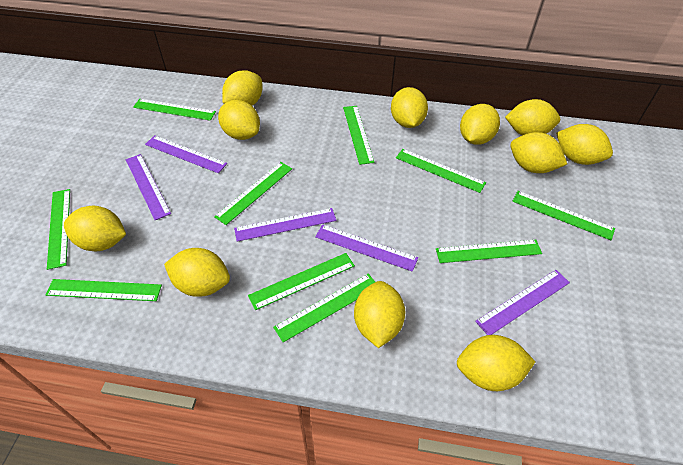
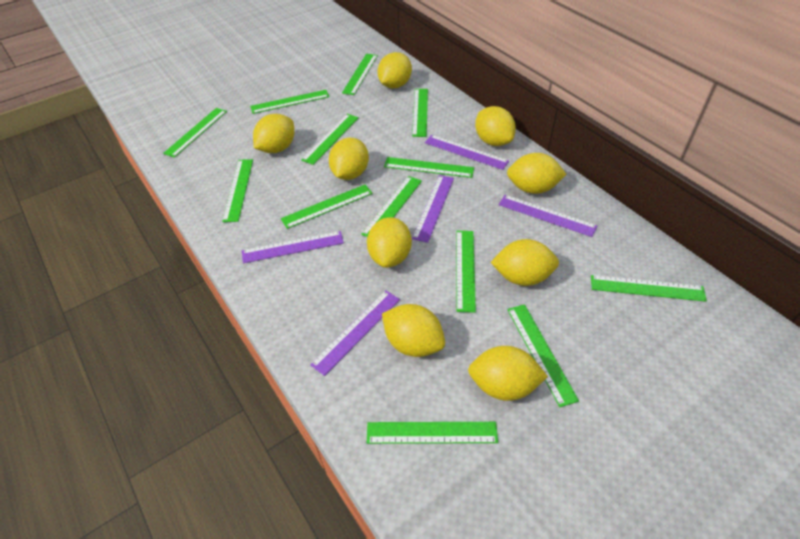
green ruler: 10 -> 13
yellow lemon: 11 -> 9

